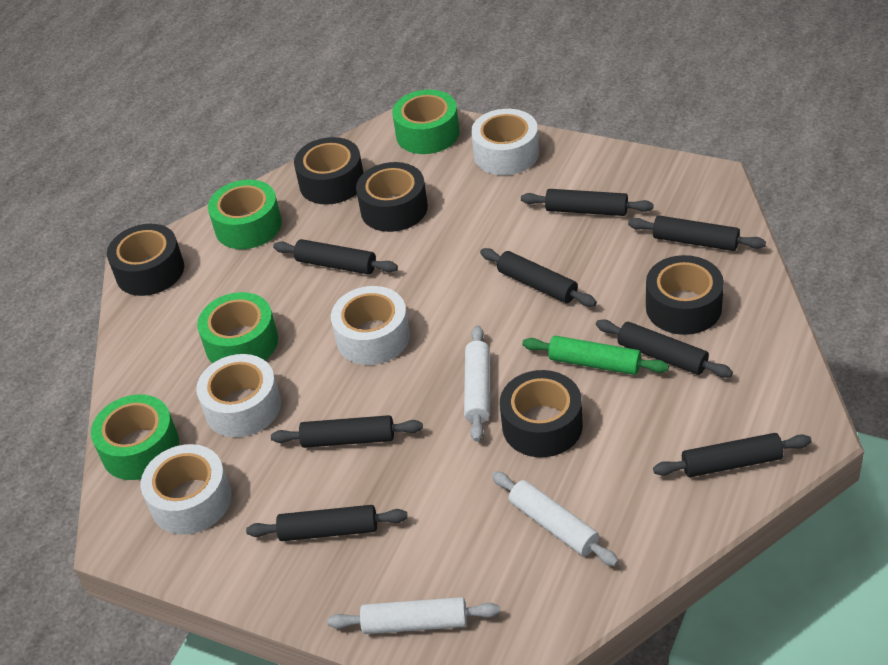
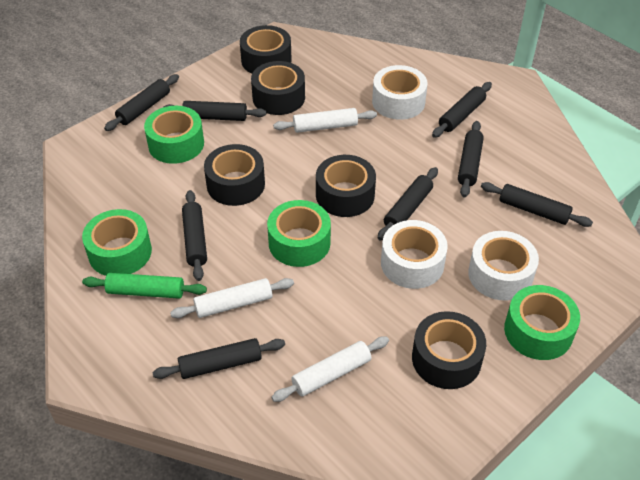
white tape: 4 -> 3

